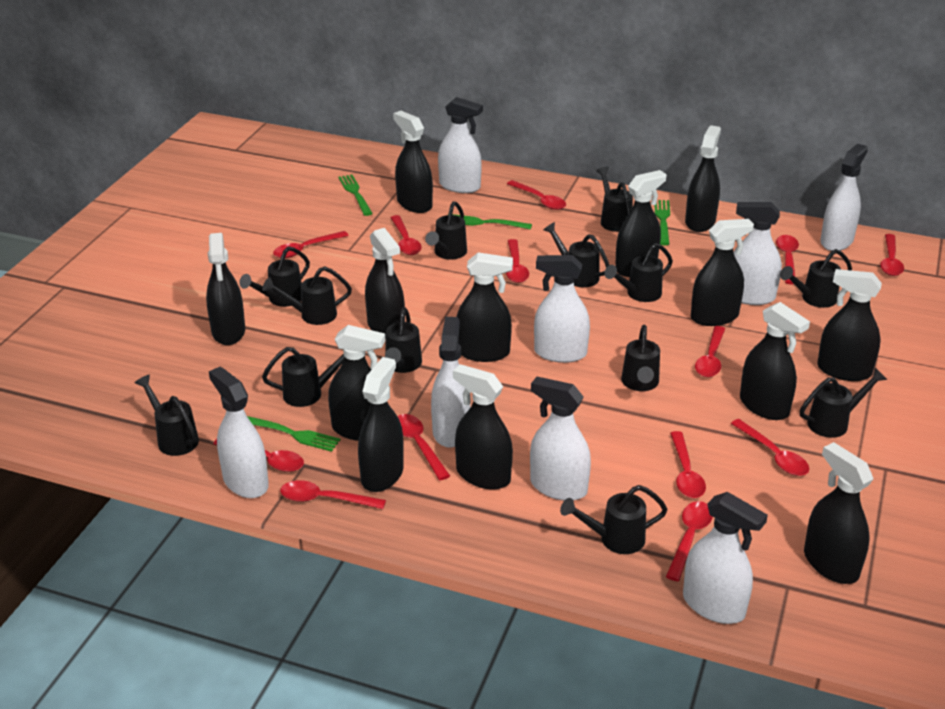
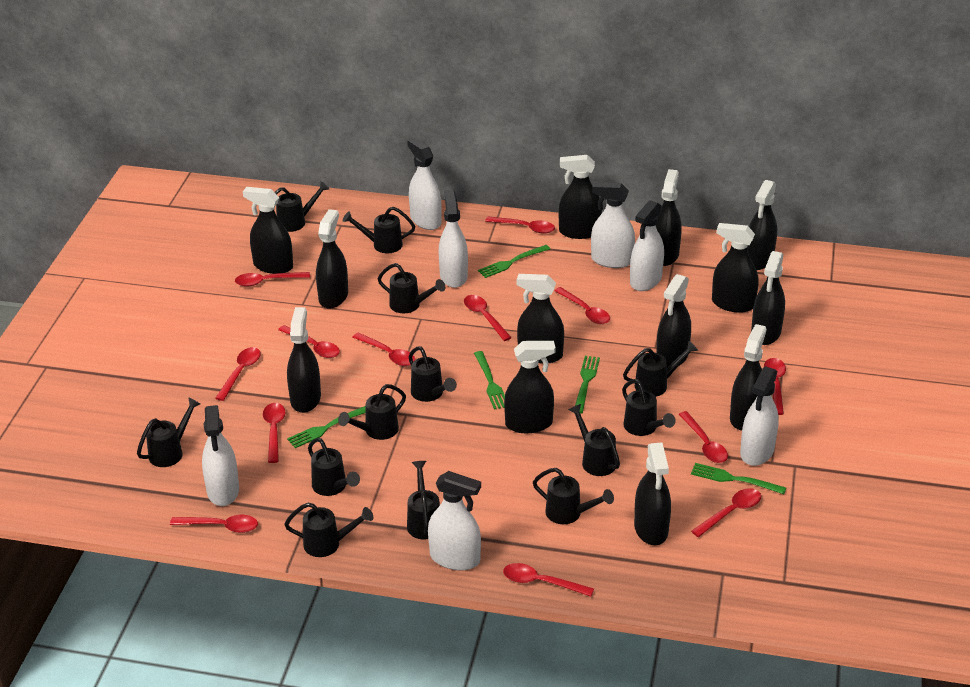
green fork: 4 -> 5
white spray bottle: 8 -> 7

